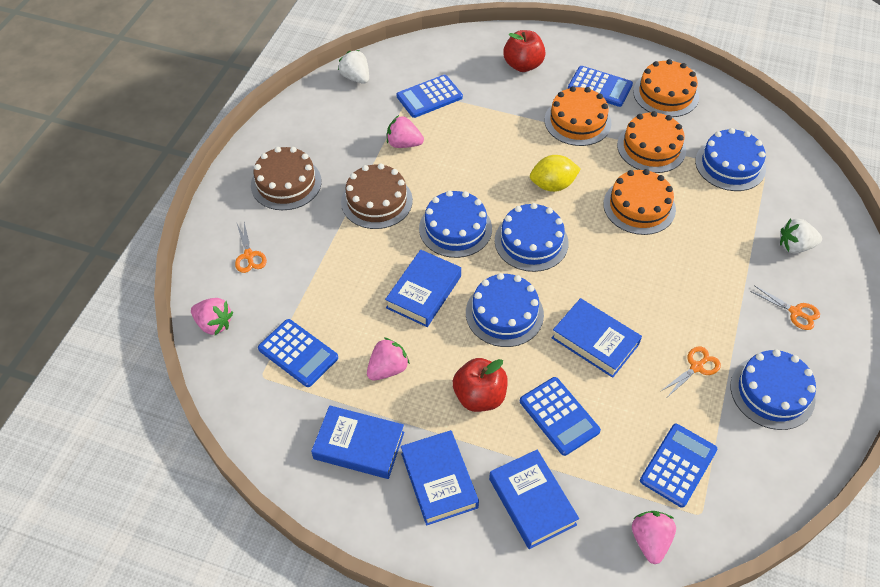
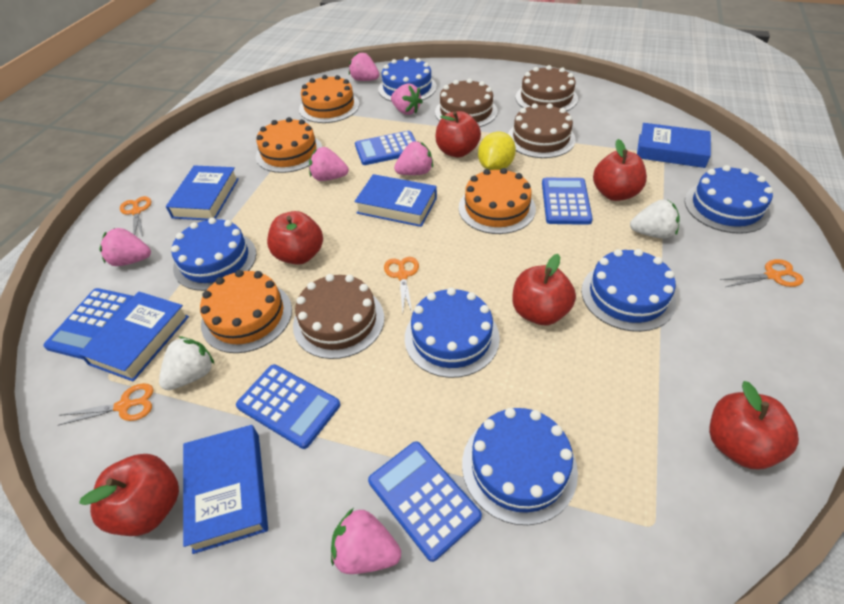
blue cake: 5 -> 6
brown cake: 2 -> 4
orange scissors: 3 -> 4
pink strawberry: 4 -> 6
red apple: 2 -> 6

